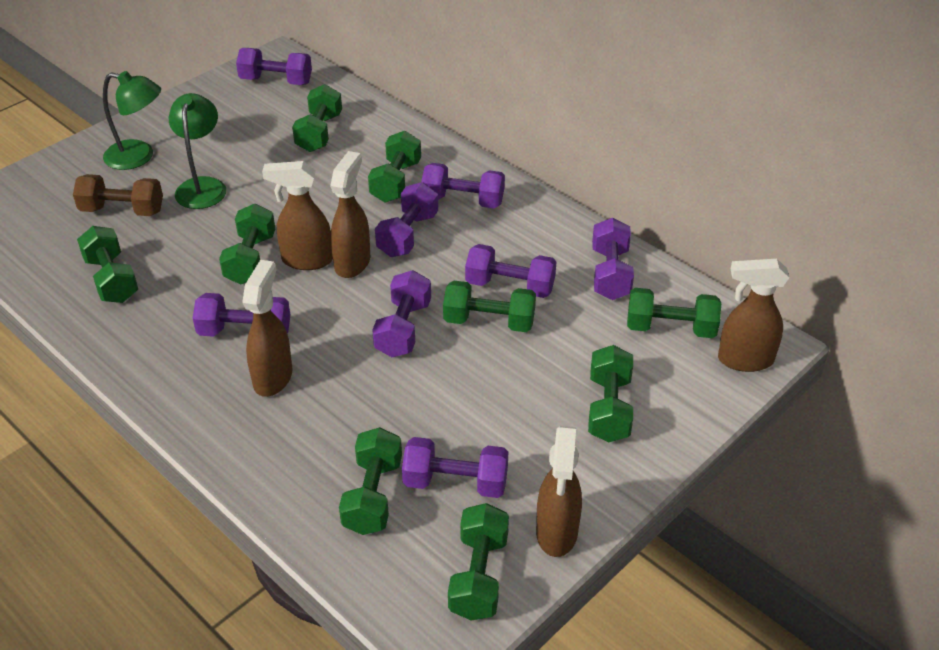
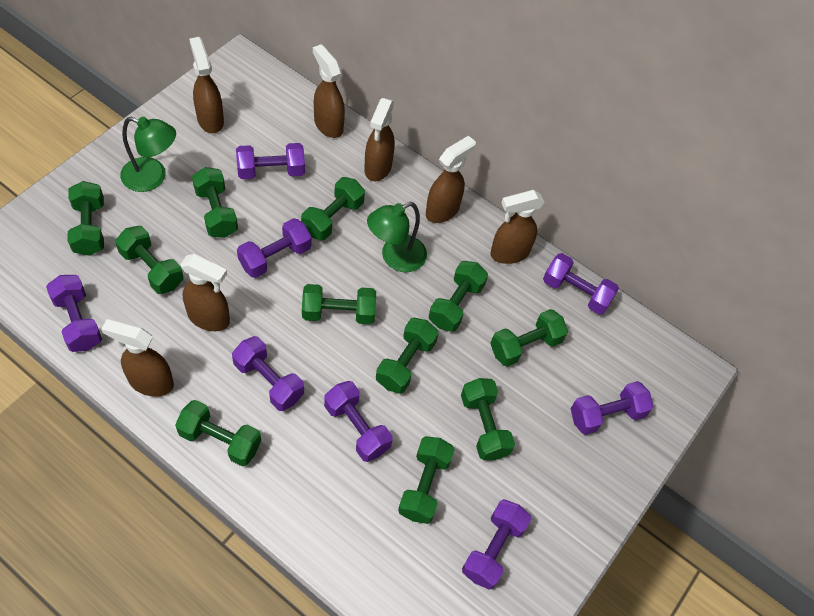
brown dumbbell: 1 -> 0
brown spray bottle: 5 -> 7
green dumbbell: 9 -> 11

